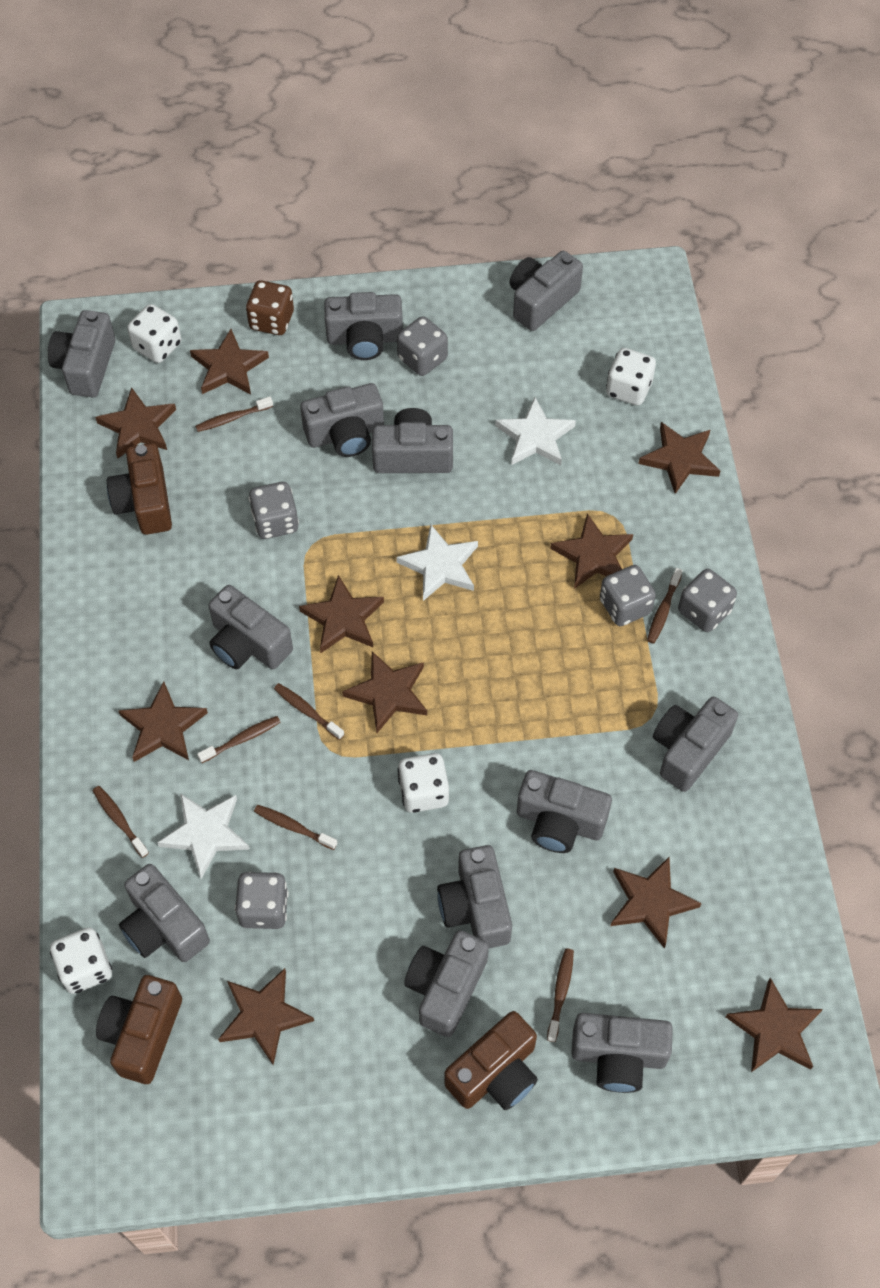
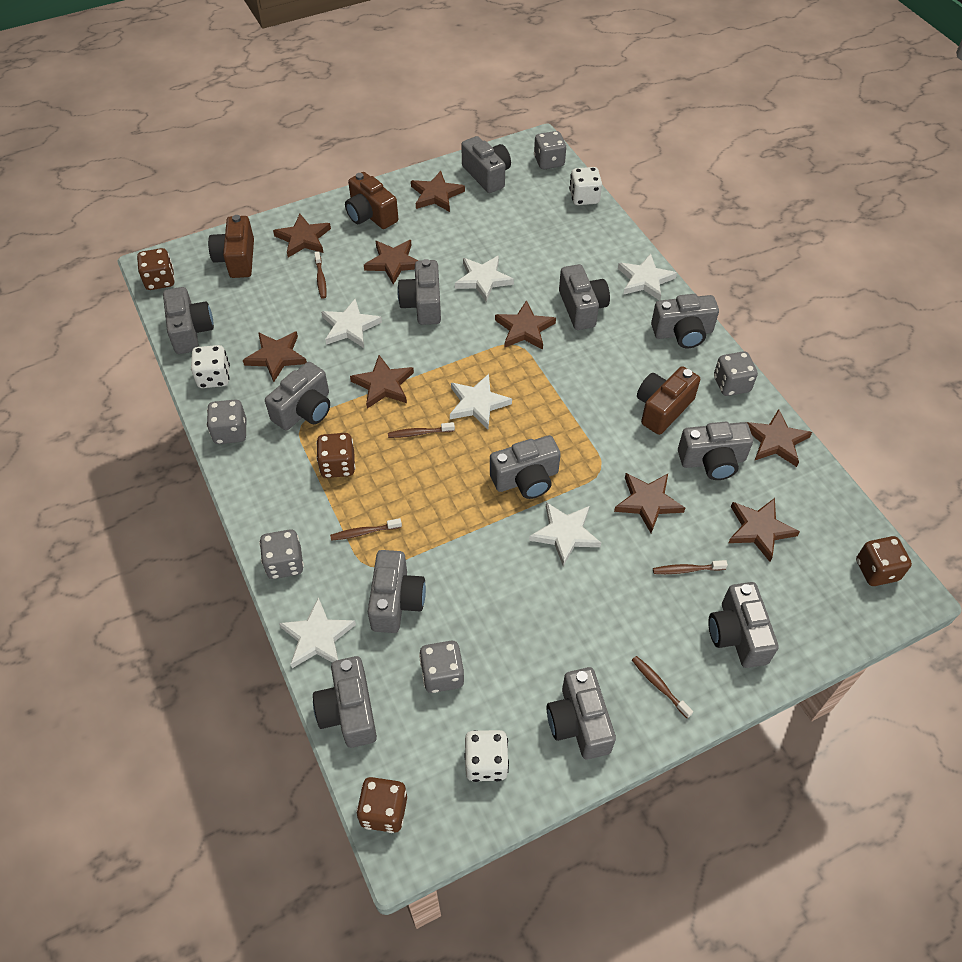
brown dice: 1 -> 4
brown star: 10 -> 9
brown toothbrush: 7 -> 5
white dice: 4 -> 3
white star: 3 -> 6

